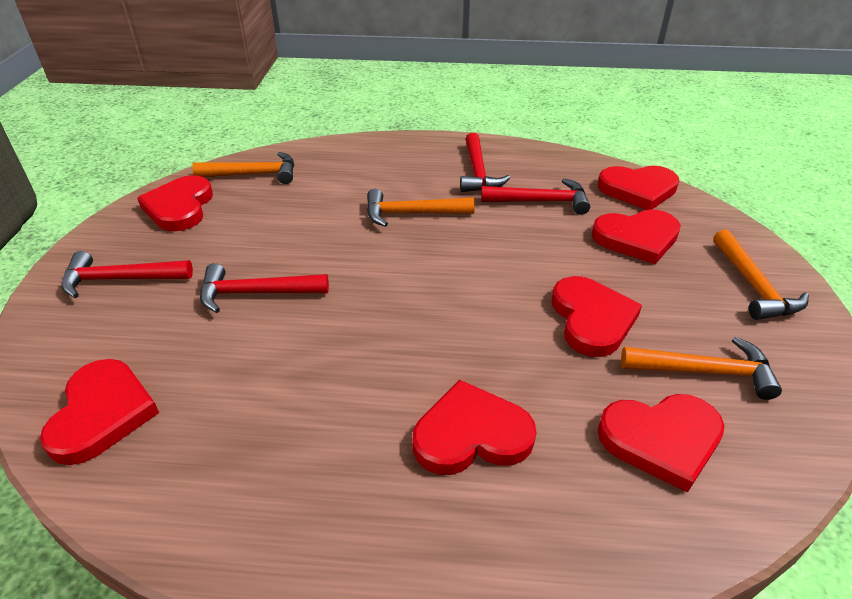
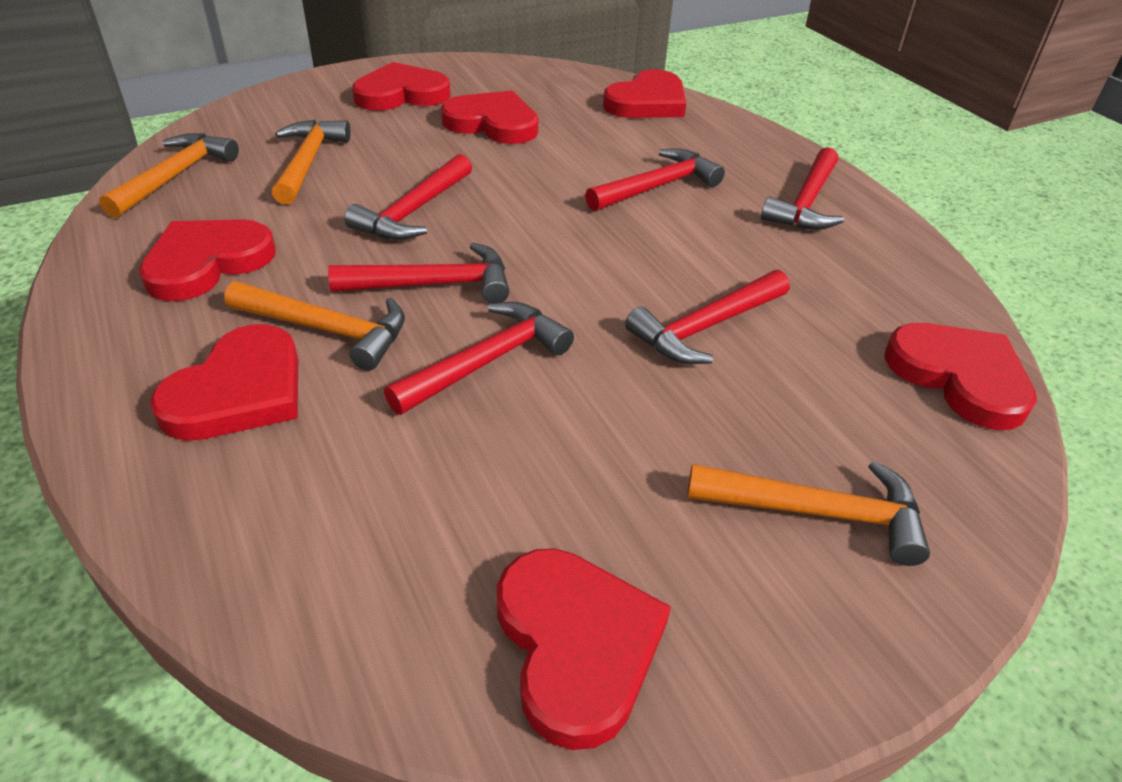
red hammer: 4 -> 6

